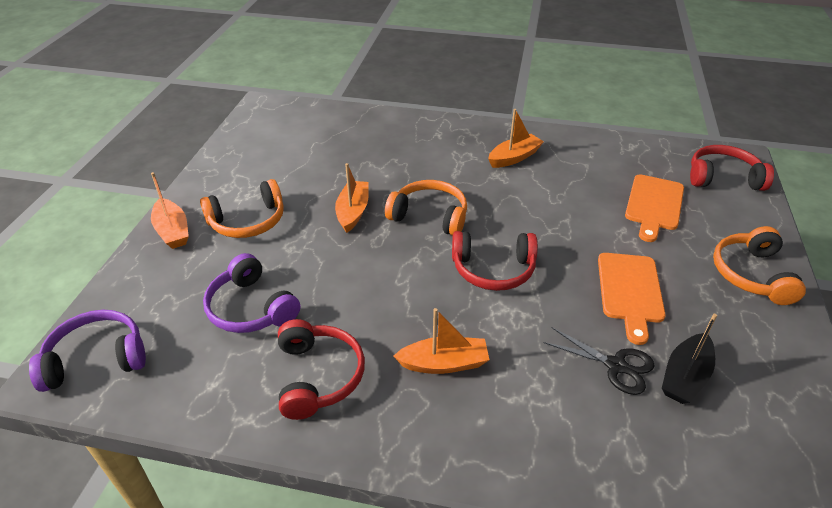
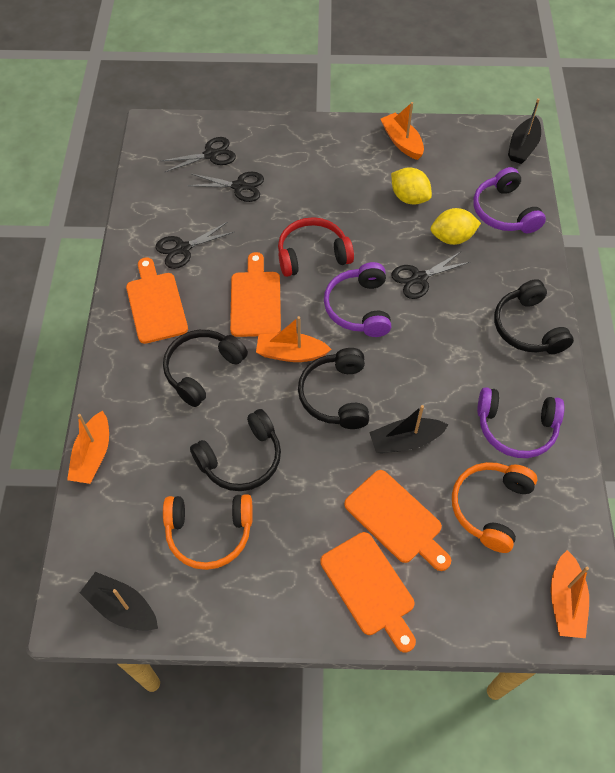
black boat: 1 -> 3
black headphones: 0 -> 4
black scissors: 1 -> 4
orange cutting board: 2 -> 4
orange headphones: 3 -> 2
purple headphones: 2 -> 3
red headphones: 3 -> 1
yellow lemon: 0 -> 2

